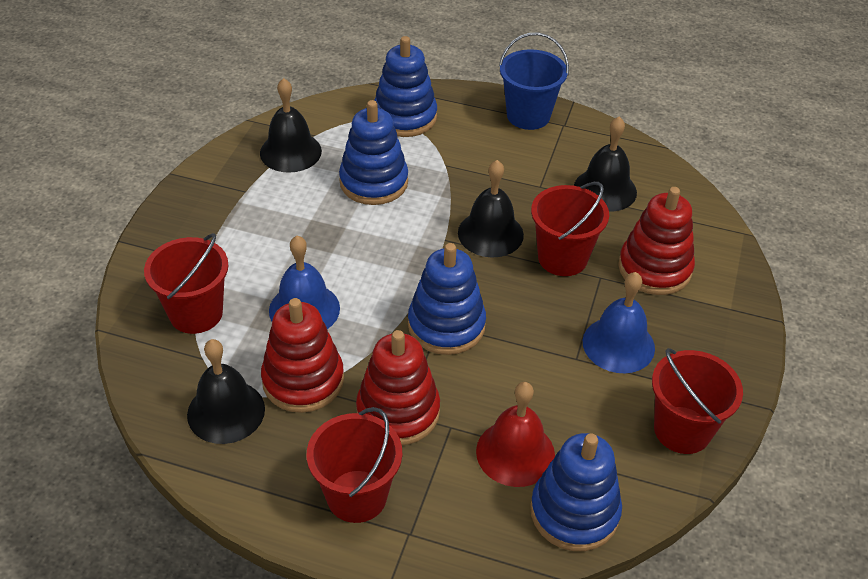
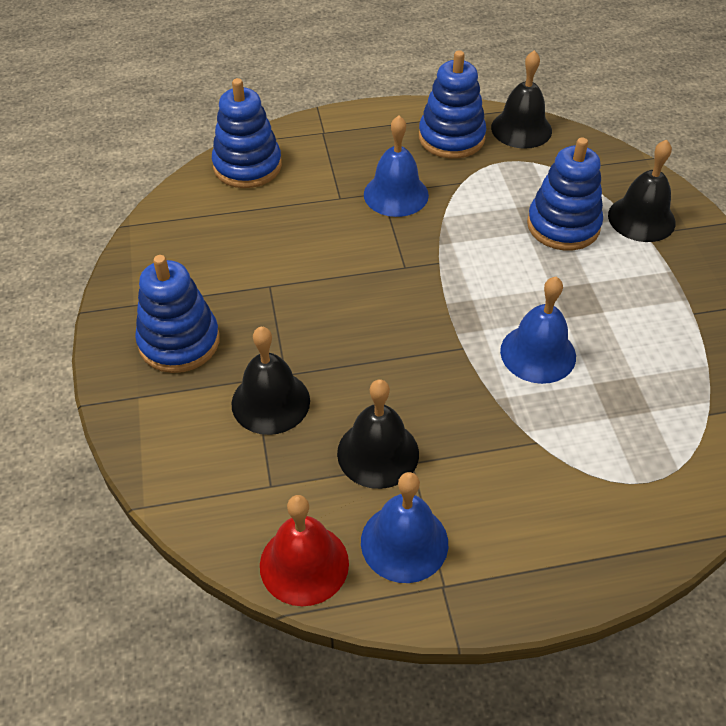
blue bell: 2 -> 3
blue bucket: 1 -> 0
red bucket: 4 -> 0
red stacking toy: 3 -> 0

